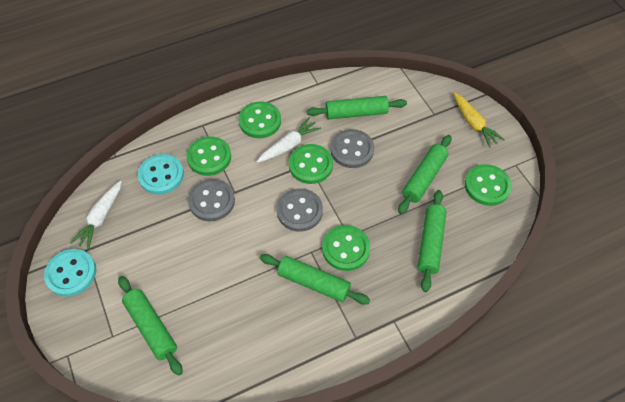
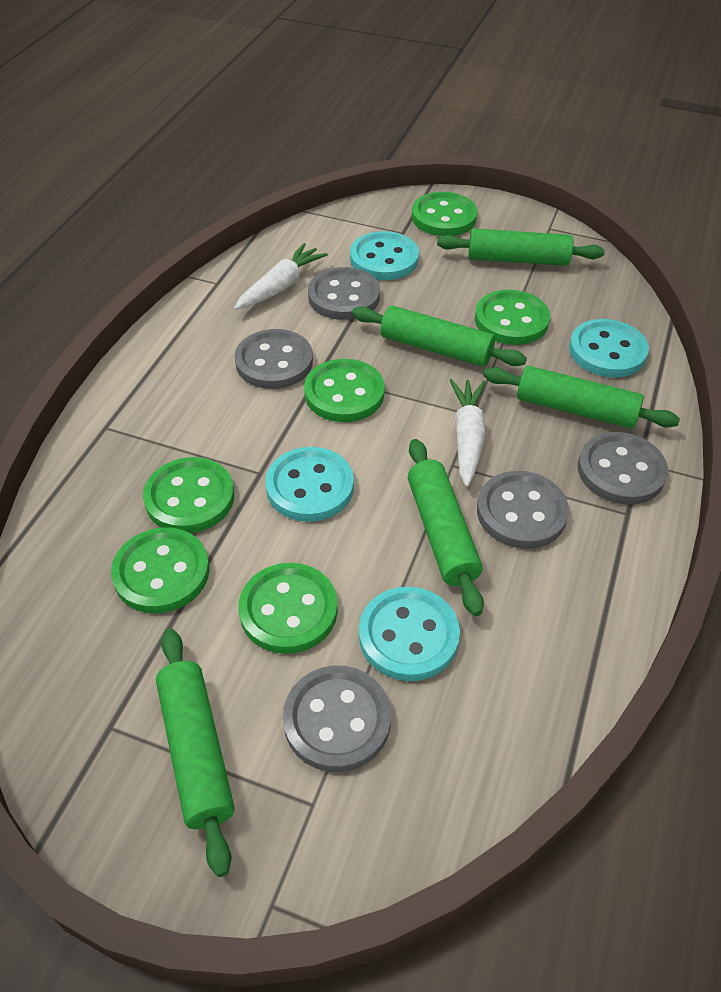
green button: 5 -> 6
grey button: 3 -> 5
turquoise button: 2 -> 4
yellow carrot: 1 -> 0

